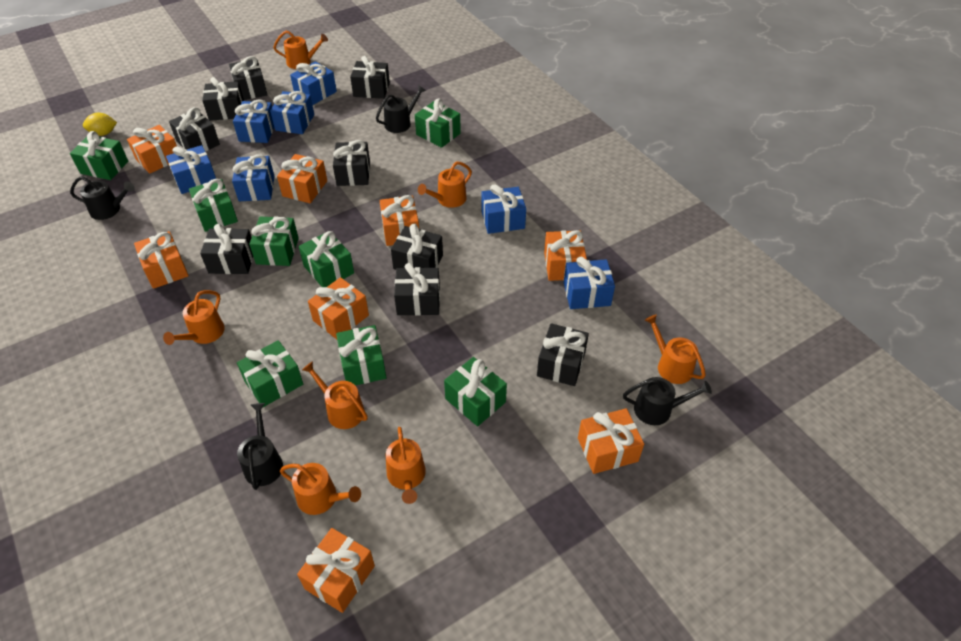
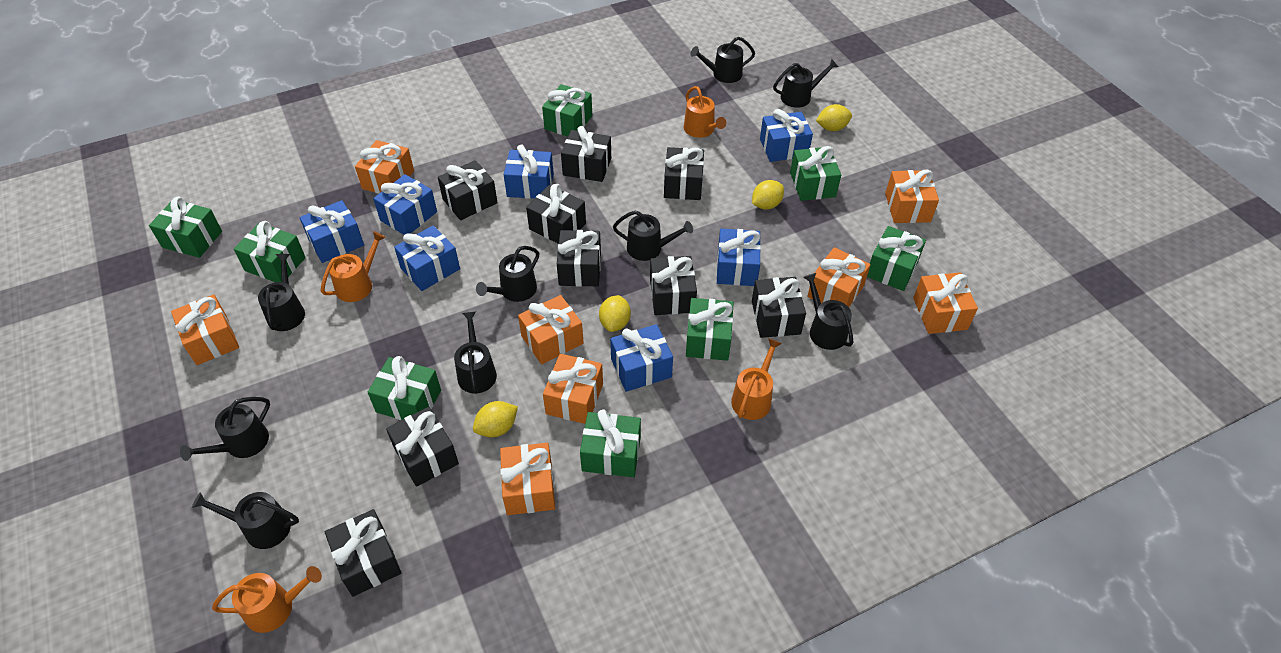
black watering can: 4 -> 9
orange watering can: 7 -> 4
yellow lemon: 1 -> 4

